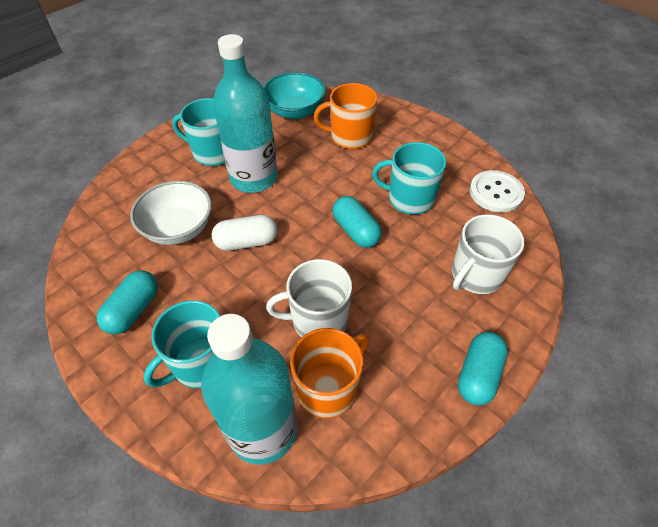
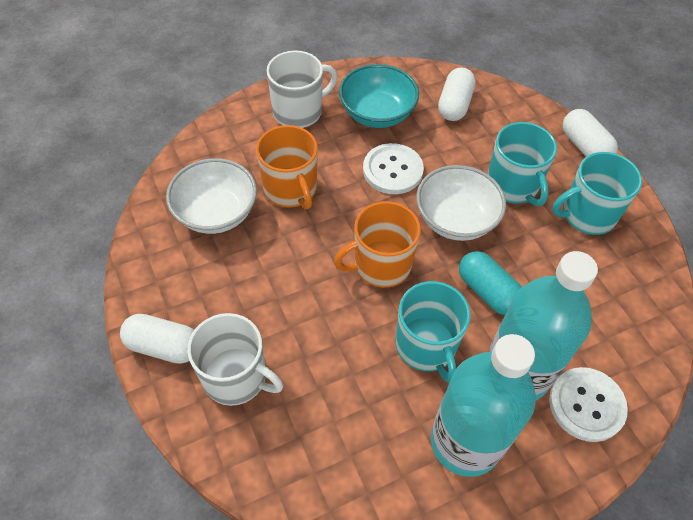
turquoise capsule: 3 -> 1
white bowl: 1 -> 2
white button: 1 -> 2
white capsule: 1 -> 3

